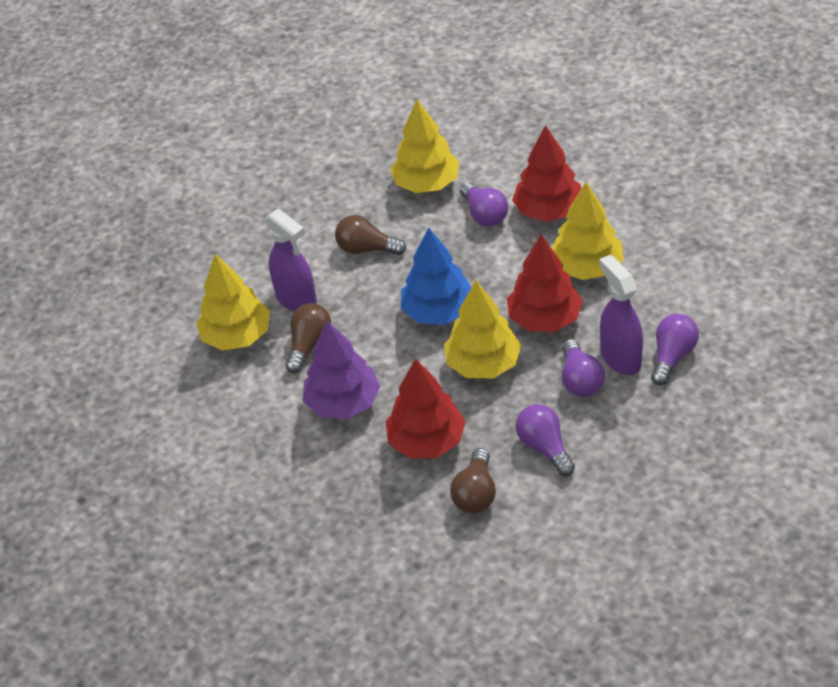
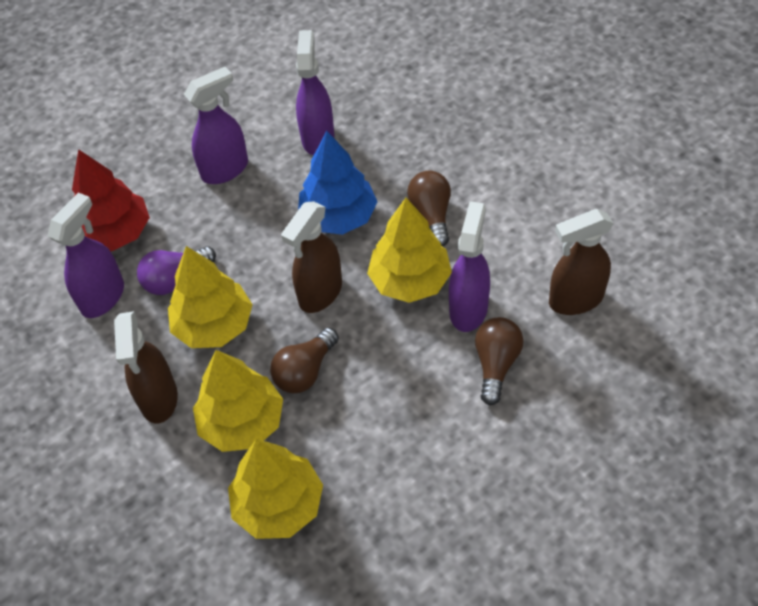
brown spray bottle: 0 -> 3
purple light bulb: 4 -> 1
purple spray bottle: 2 -> 4
purple tree: 1 -> 0
red tree: 3 -> 1

